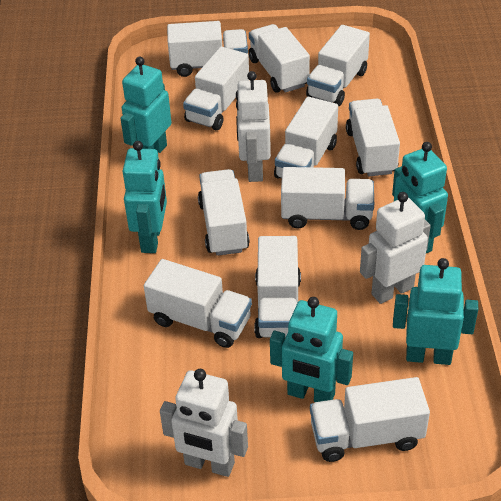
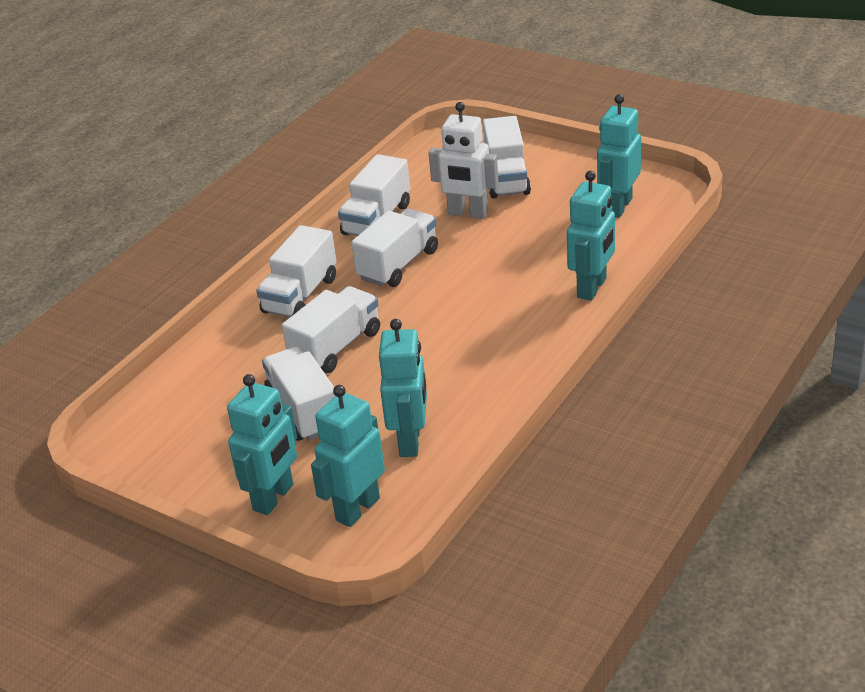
white robot: 3 -> 1
white truck: 11 -> 6

